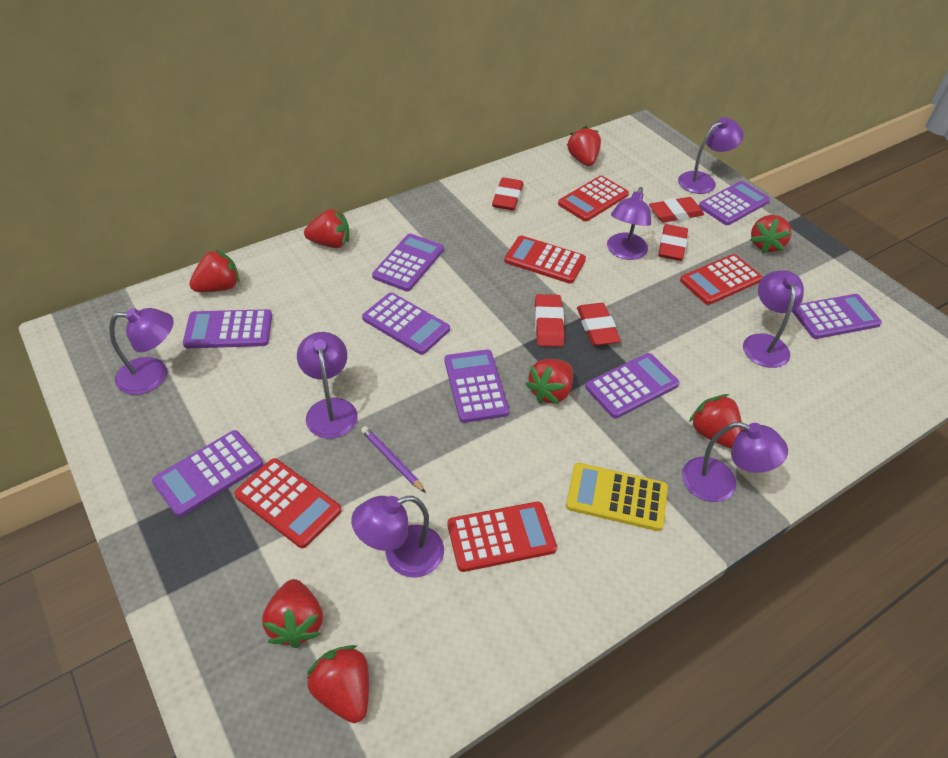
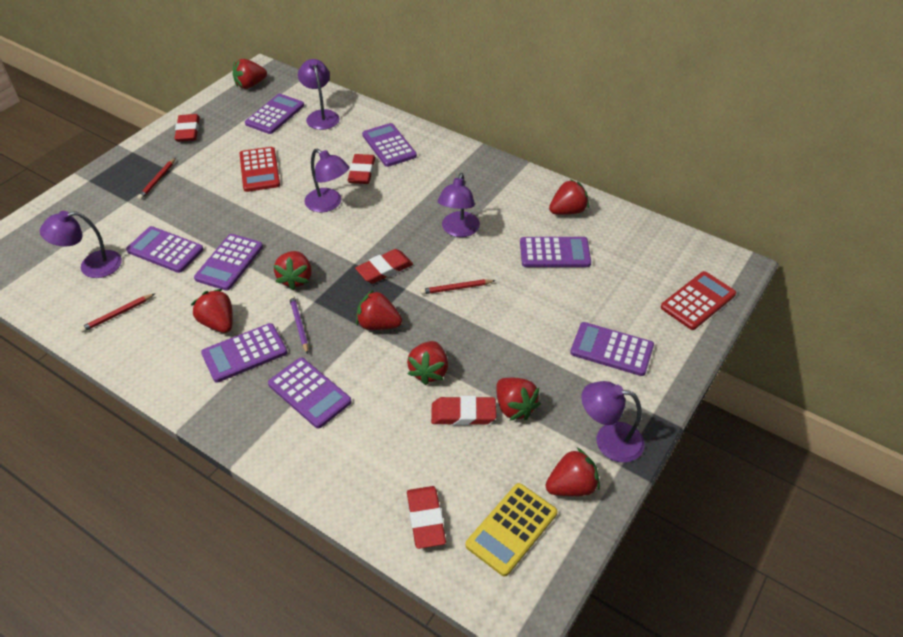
purple lamp: 7 -> 5
red calculator: 5 -> 2
red pencil: 0 -> 3

